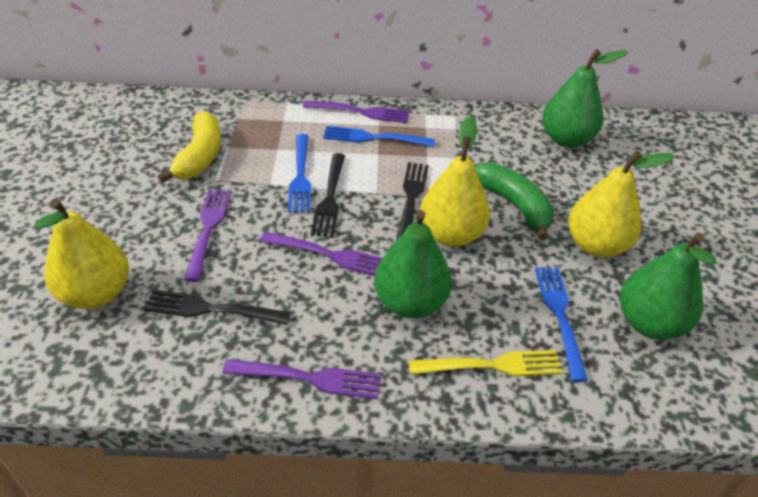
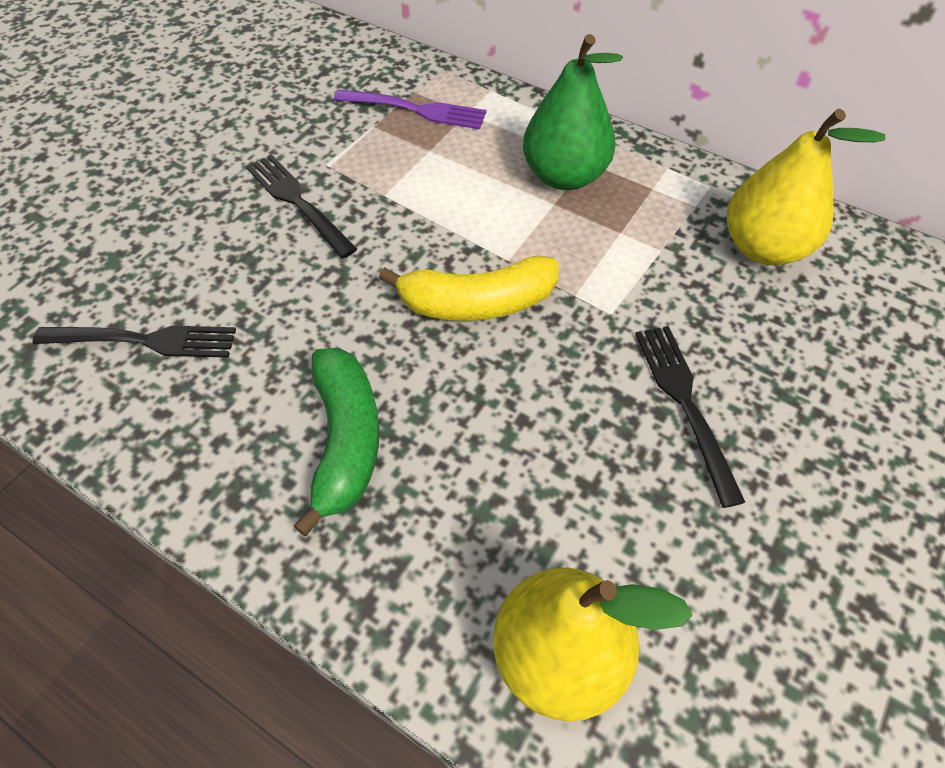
blue fork: 3 -> 0
green pear: 3 -> 1
purple fork: 4 -> 1
yellow fork: 1 -> 0
yellow pear: 3 -> 2

